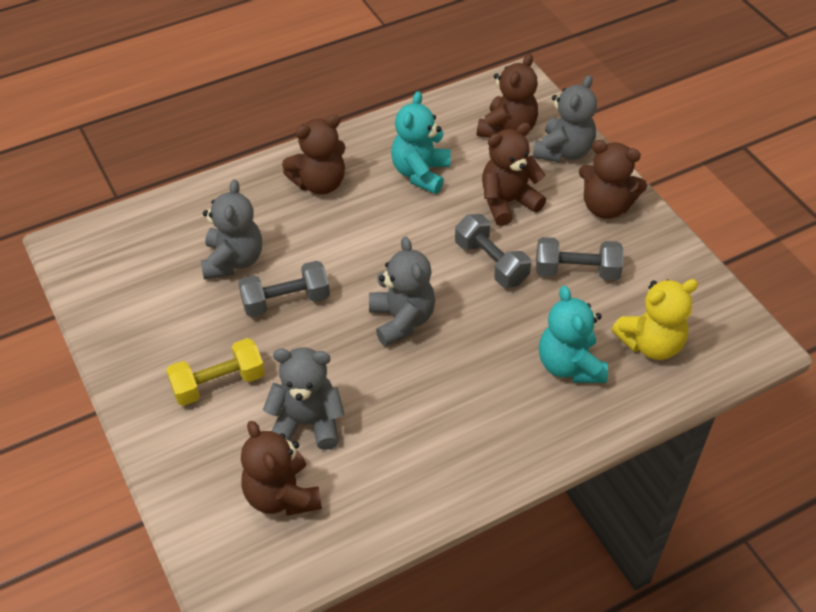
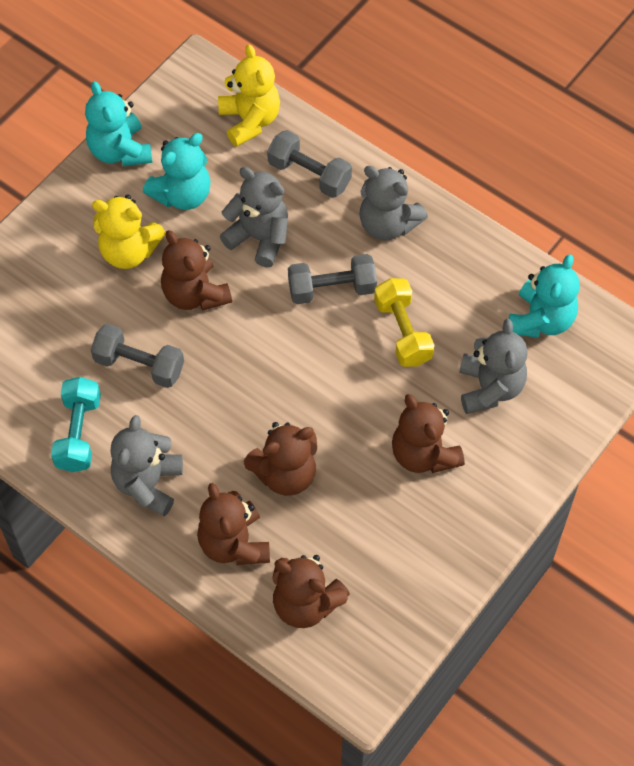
turquoise dumbbell: 0 -> 1
turquoise teddy bear: 2 -> 3
yellow teddy bear: 1 -> 2

